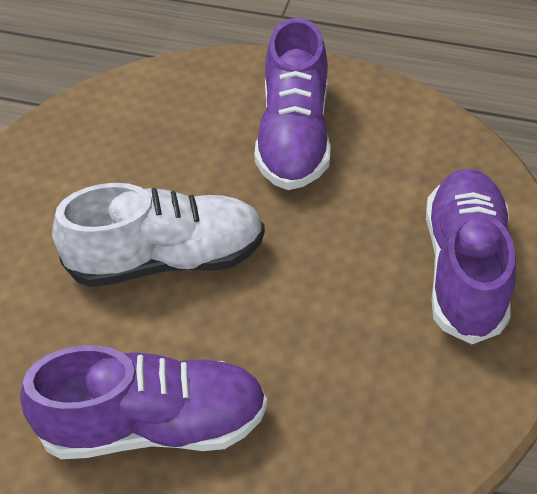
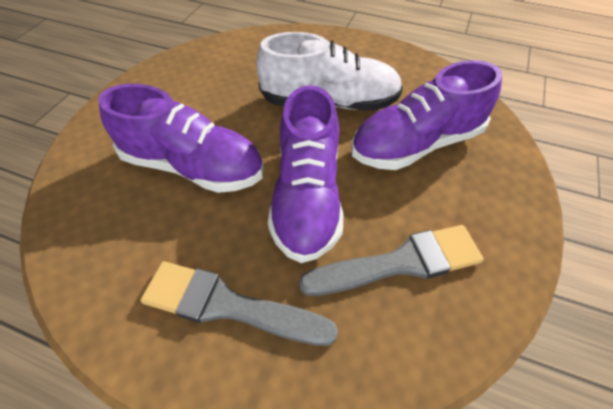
grey brush: 0 -> 2

